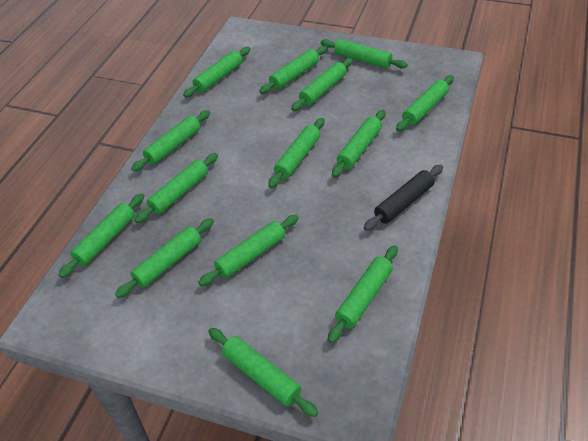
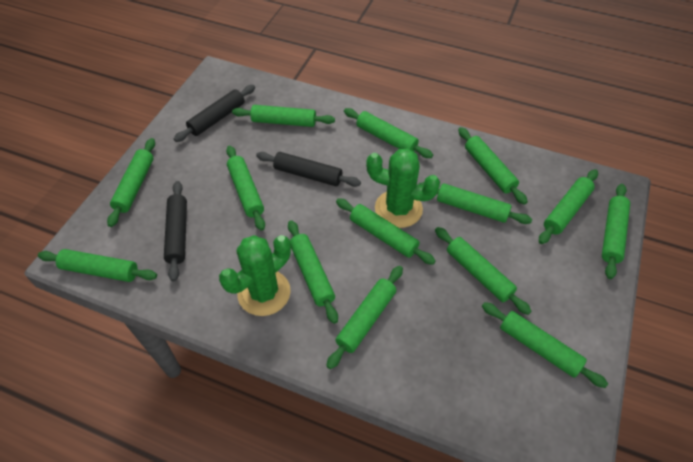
black rolling pin: 1 -> 3
green cactus: 0 -> 2

